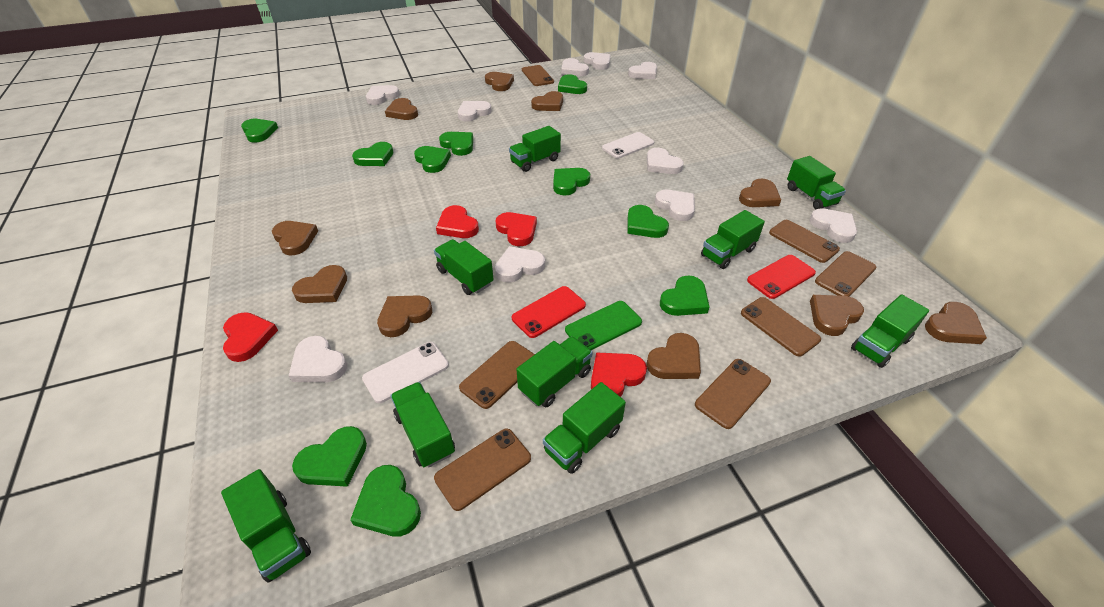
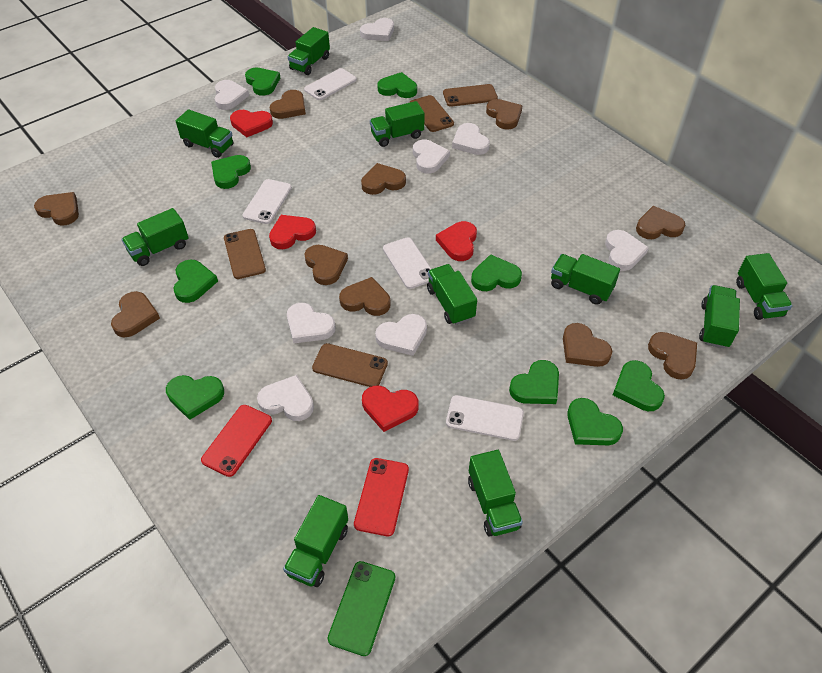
brown phone: 7 -> 4
green heart: 10 -> 9
green truck: 9 -> 10
white heart: 10 -> 8
white phone: 2 -> 4

